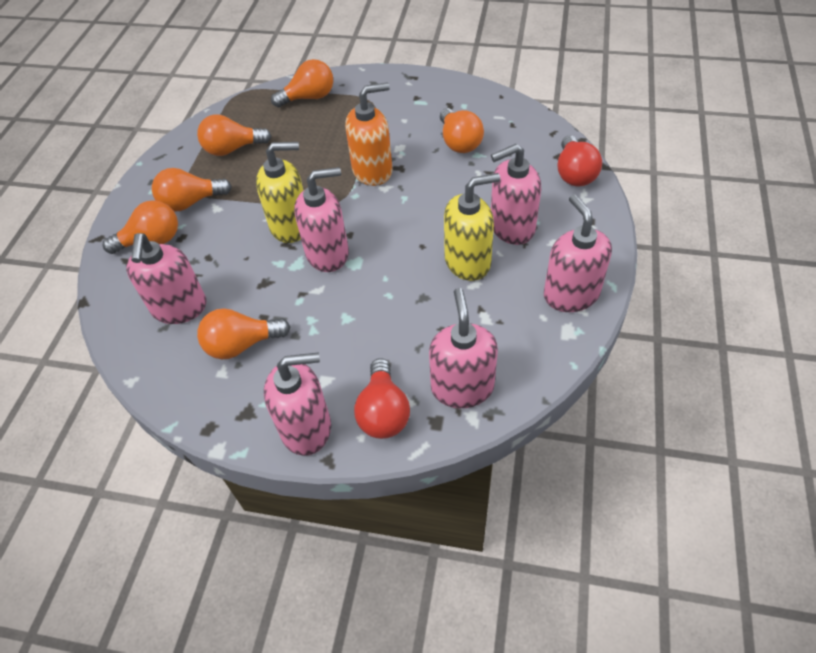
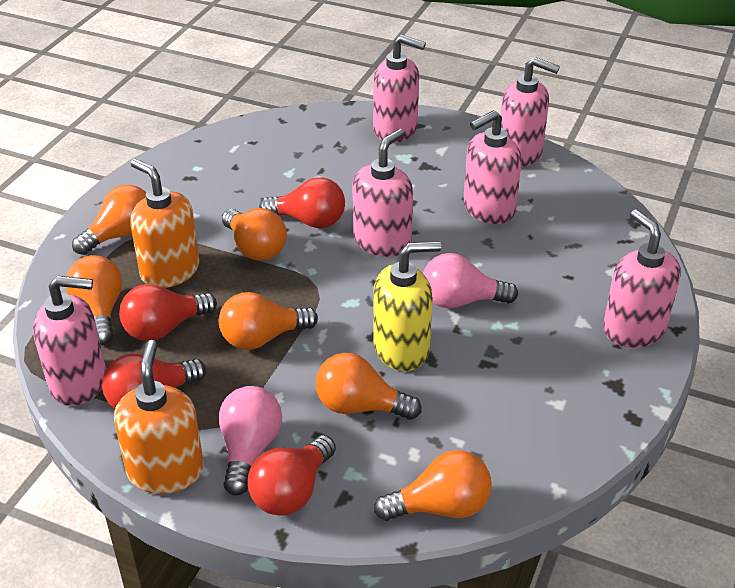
orange soap dispenser: 1 -> 2
pink light bulb: 0 -> 2
red light bulb: 2 -> 4
yellow soap dispenser: 2 -> 1

